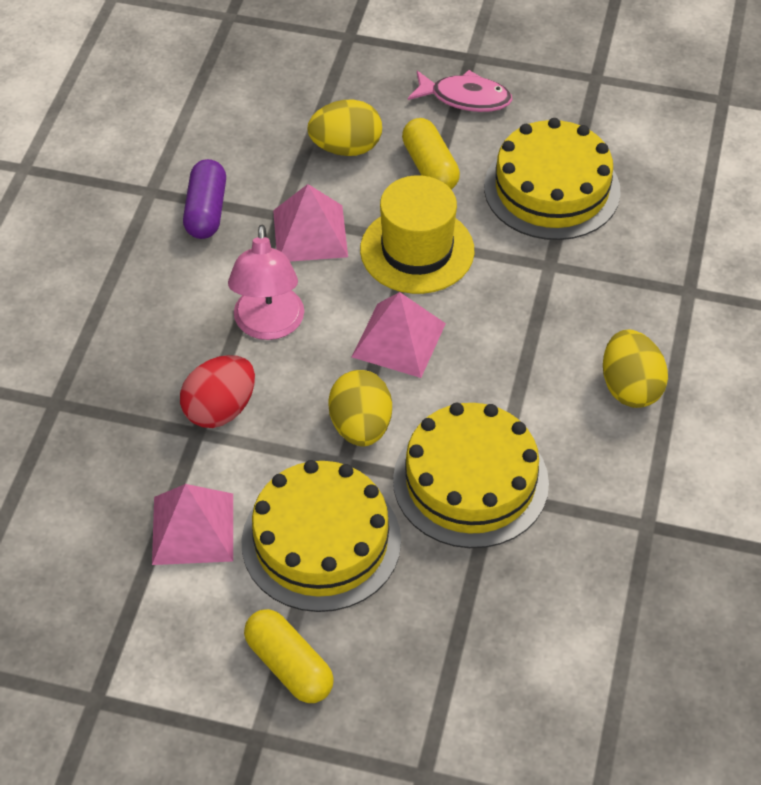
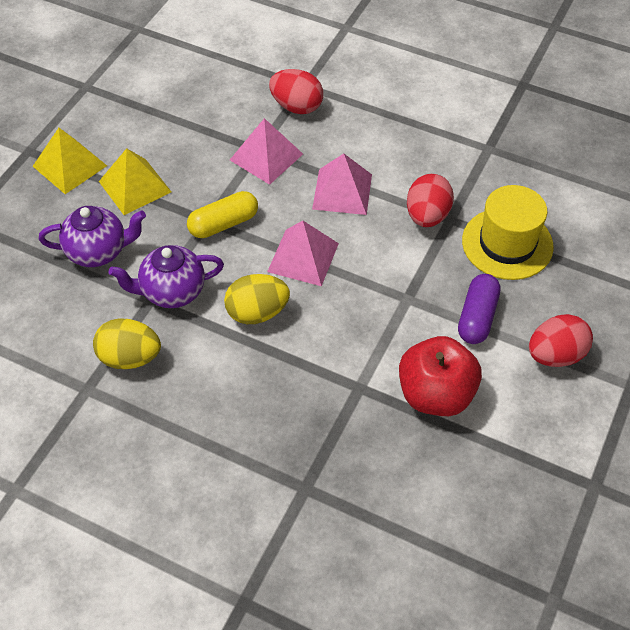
pink fish: 1 -> 0
pink lamp: 1 -> 0
purple teapot: 0 -> 2
red apple: 0 -> 1
red egg: 1 -> 3
yellow cake: 3 -> 0
yellow capsule: 2 -> 1
yellow egg: 3 -> 2
yellow pyramid: 0 -> 2

